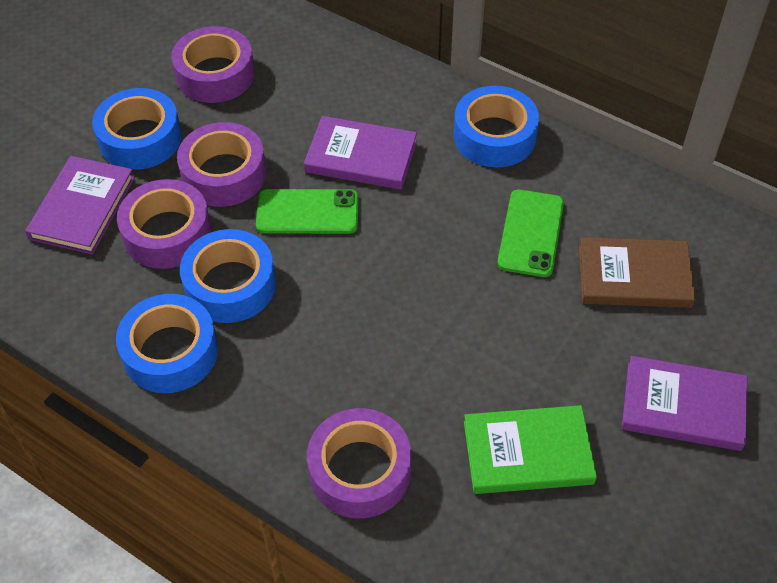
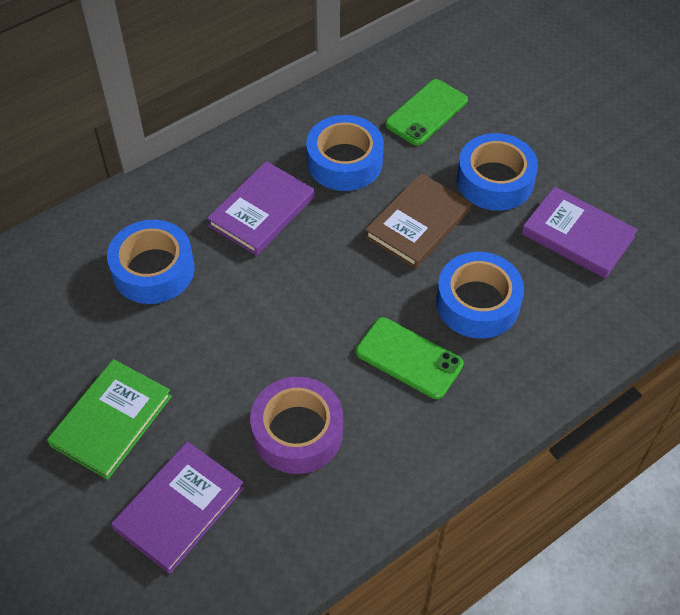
purple tape: 4 -> 1

